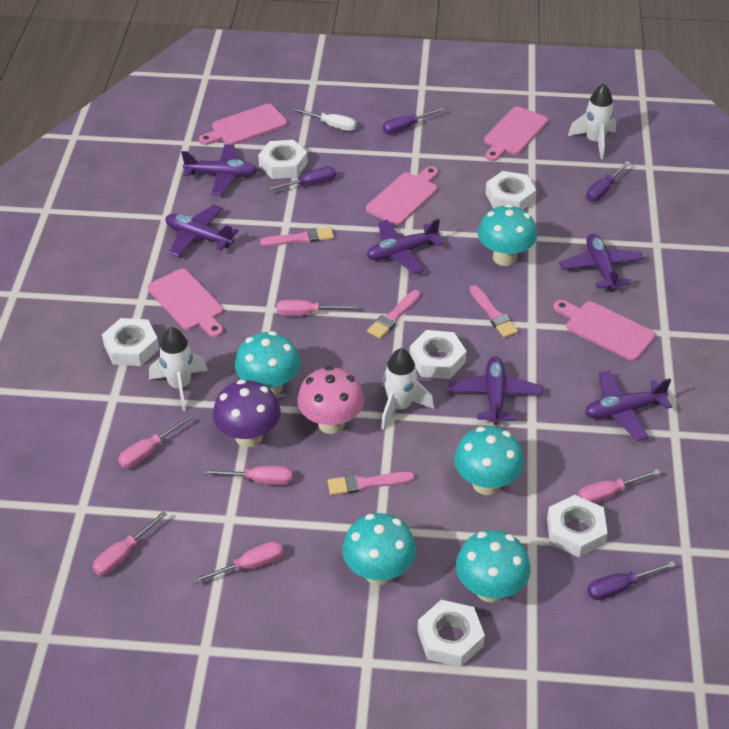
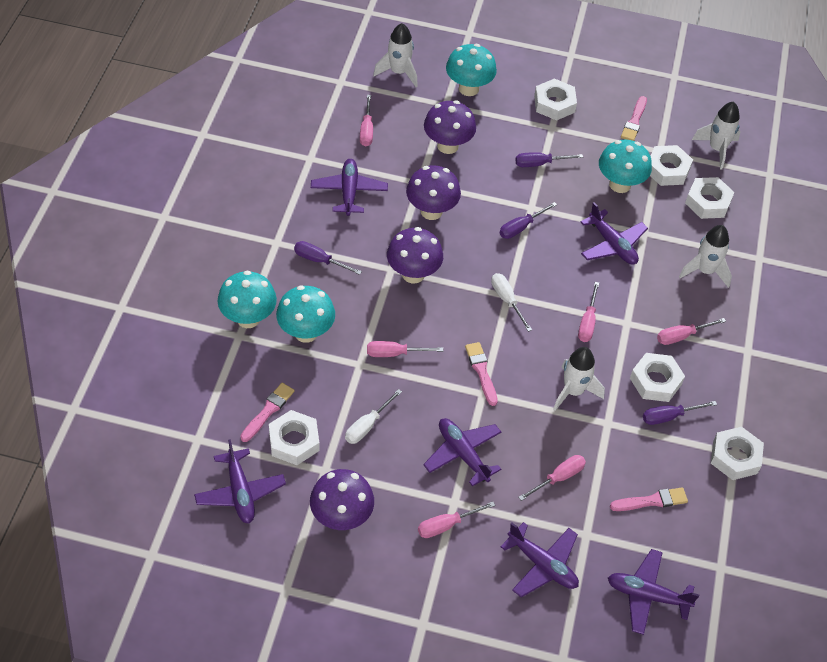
pink cutting board: 5 -> 0
pink mushroom: 1 -> 0
purple mushroom: 1 -> 4
turquoise mushroom: 5 -> 4
white rocket: 3 -> 4
white screwdriver: 1 -> 2

